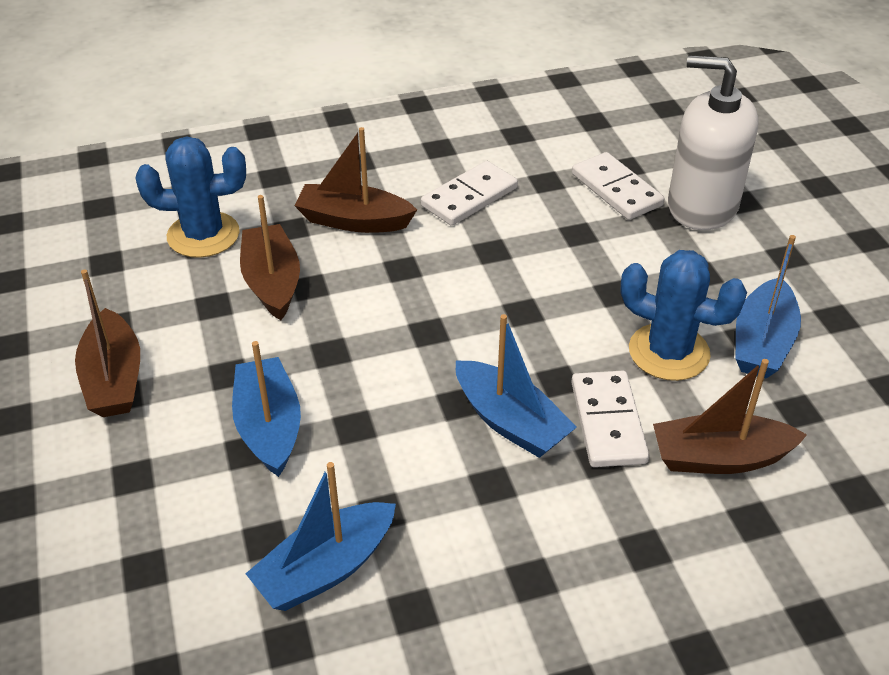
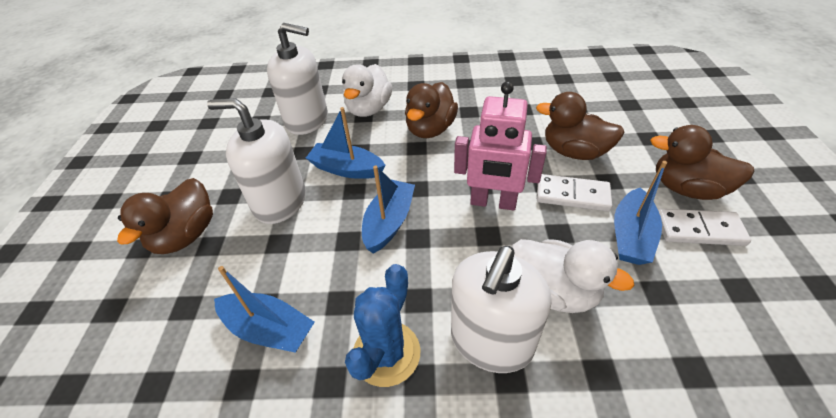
blue cactus: 2 -> 1
brown boat: 4 -> 0
brown duck: 0 -> 4
pink robot: 0 -> 1
white domino: 3 -> 2
white duck: 0 -> 2
white soap dispenser: 1 -> 3

